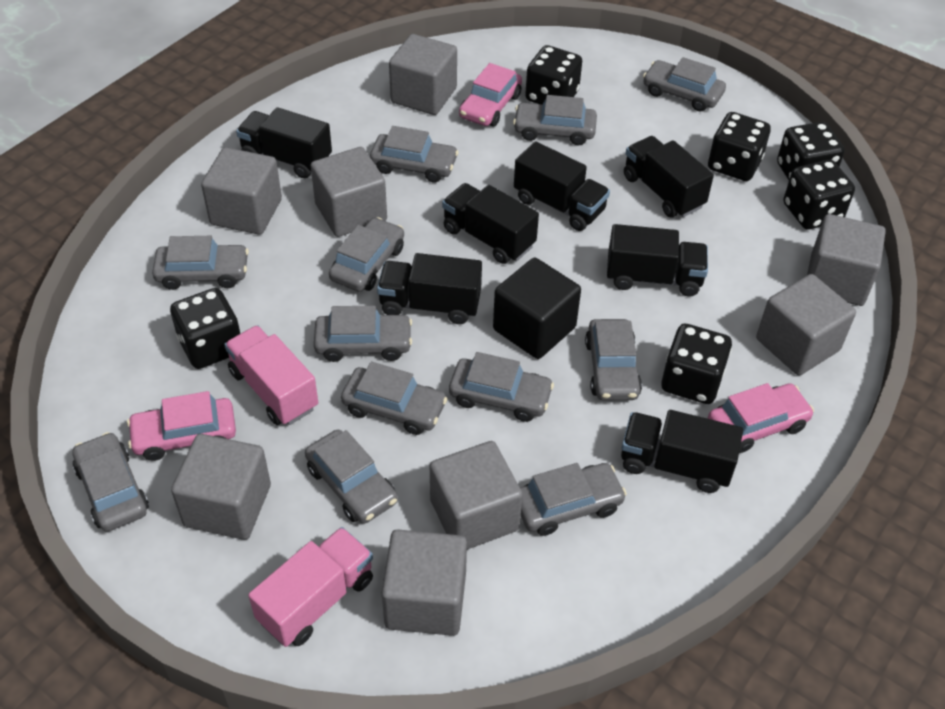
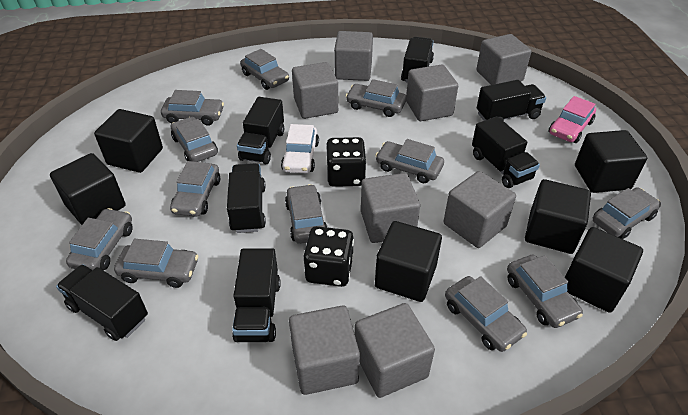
black cube: 1 -> 6
black dice: 6 -> 2
pink car: 3 -> 1
pink truck: 2 -> 0
white car: 0 -> 1

